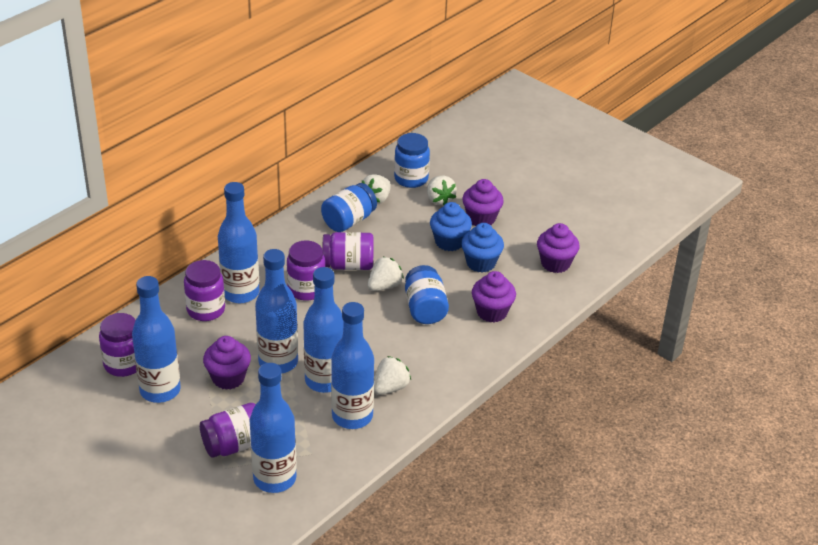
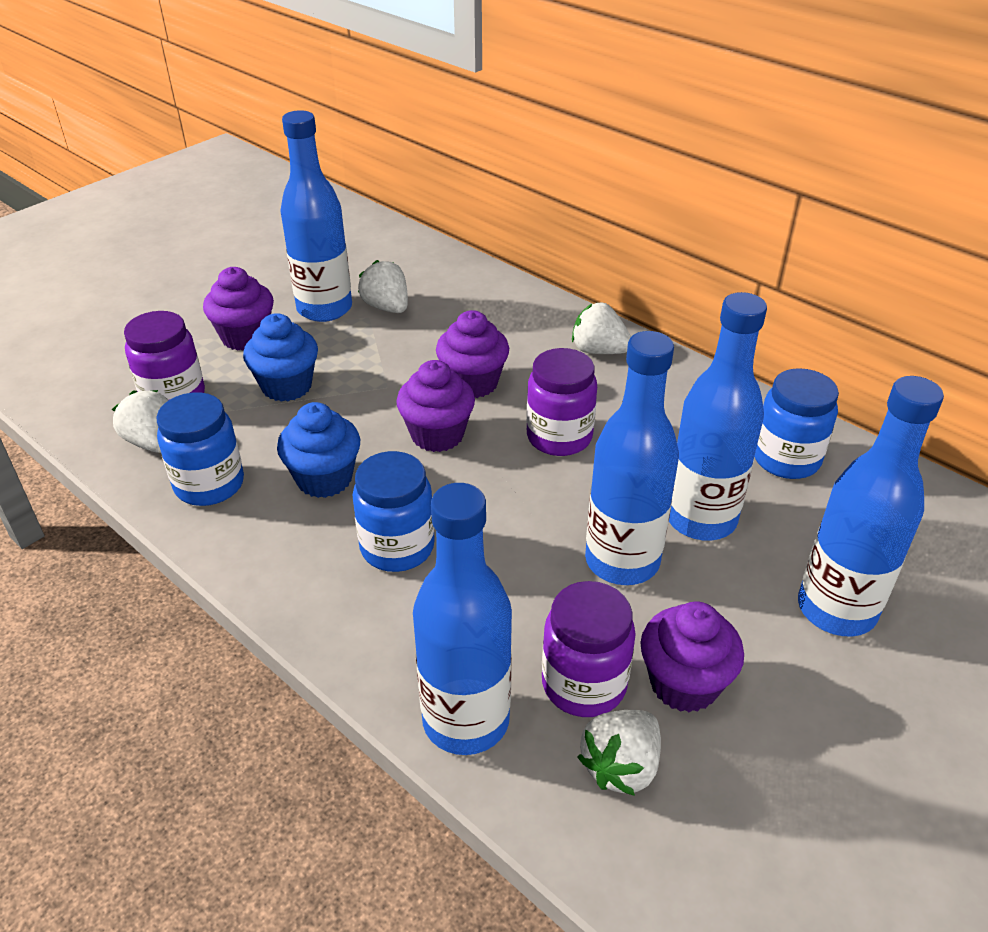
blue bottle: 6 -> 5
purple jar: 5 -> 3

